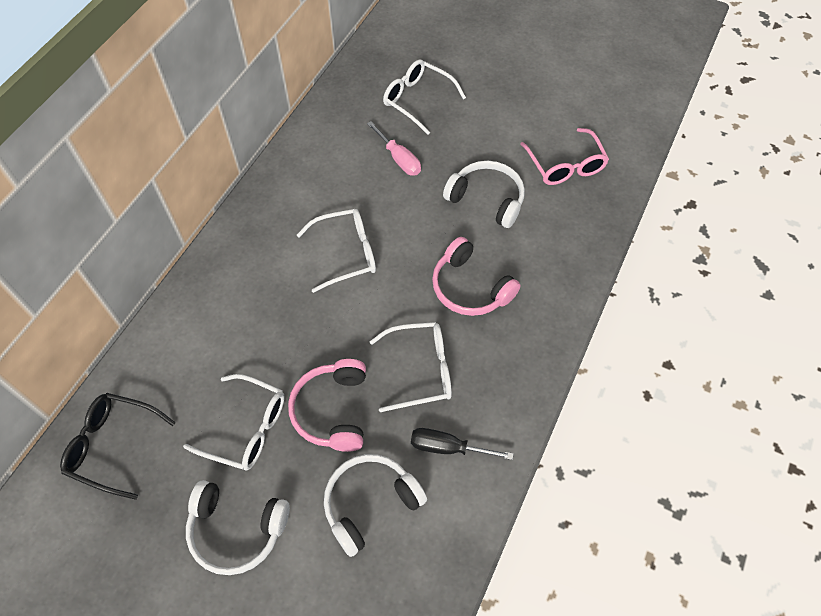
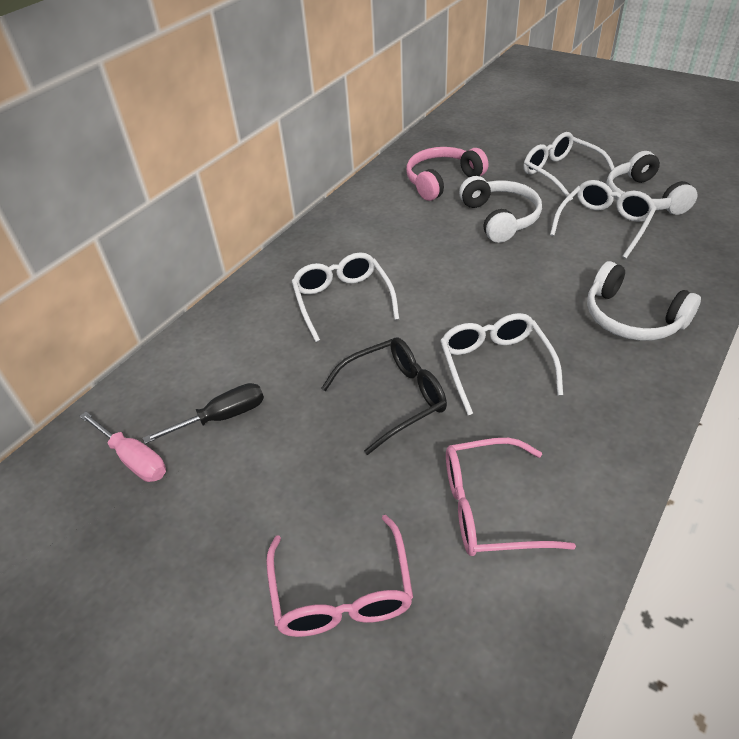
pink glasses: 1 -> 2
pink headphones: 2 -> 1

